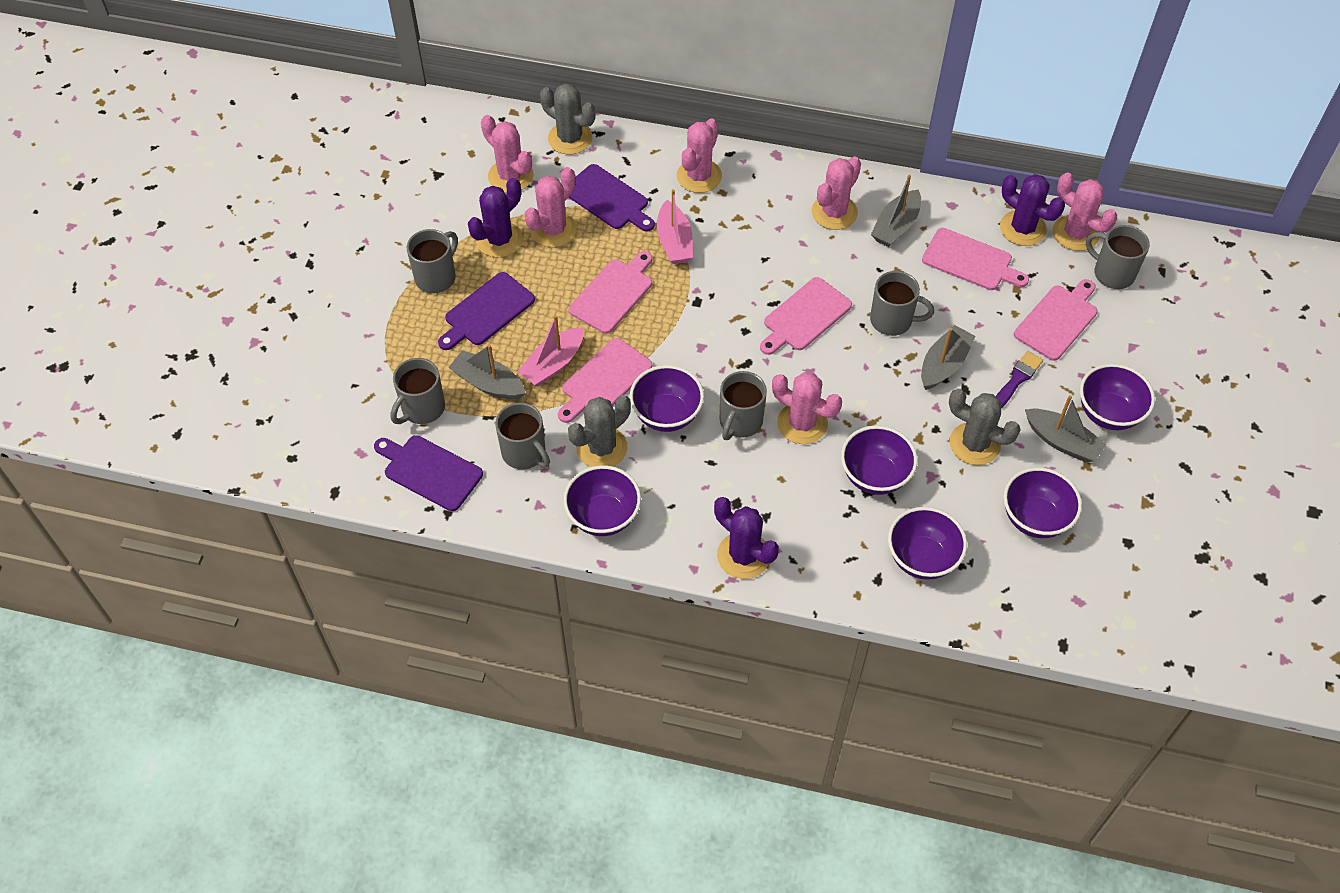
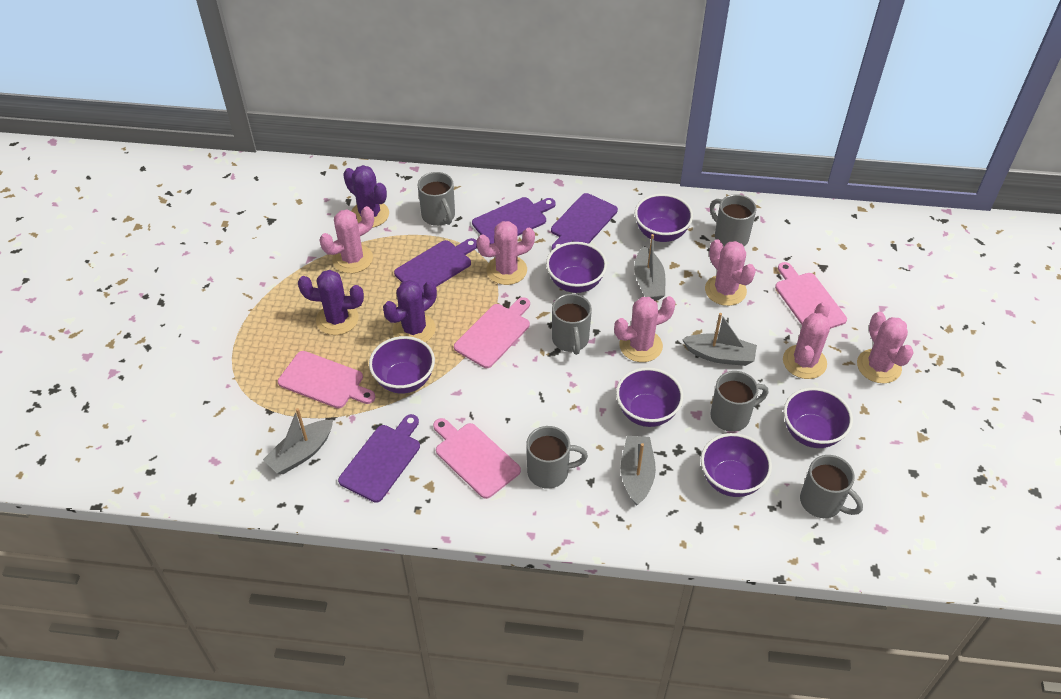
grey cactus: 3 -> 0
pink boat: 2 -> 0
pink cutting board: 5 -> 4
purple brush: 1 -> 0
purple cutting board: 3 -> 4

